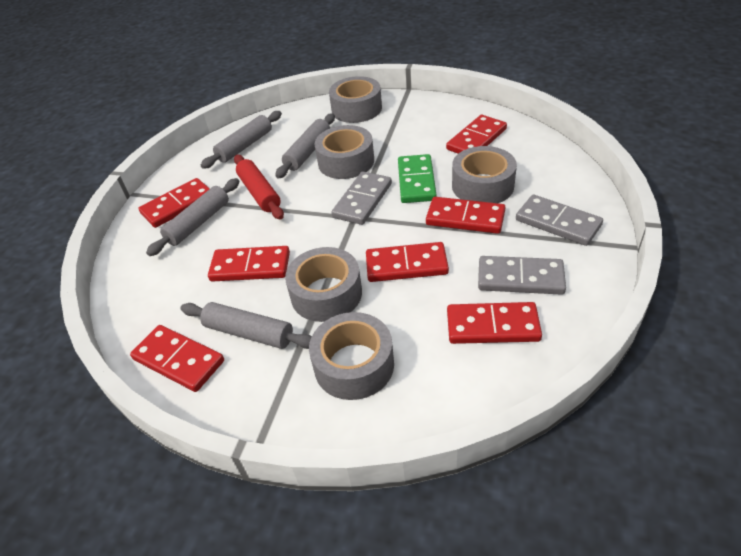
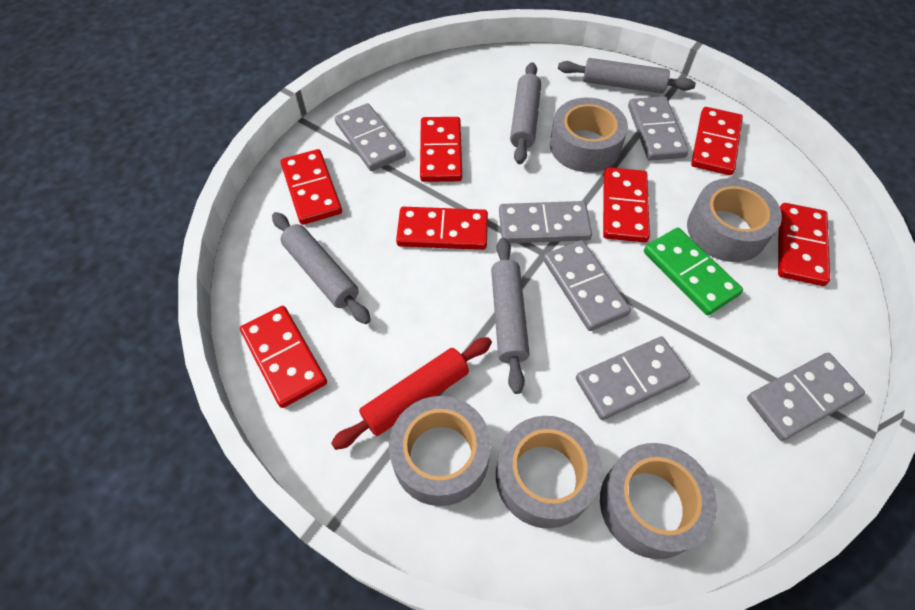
grey domino: 3 -> 6

